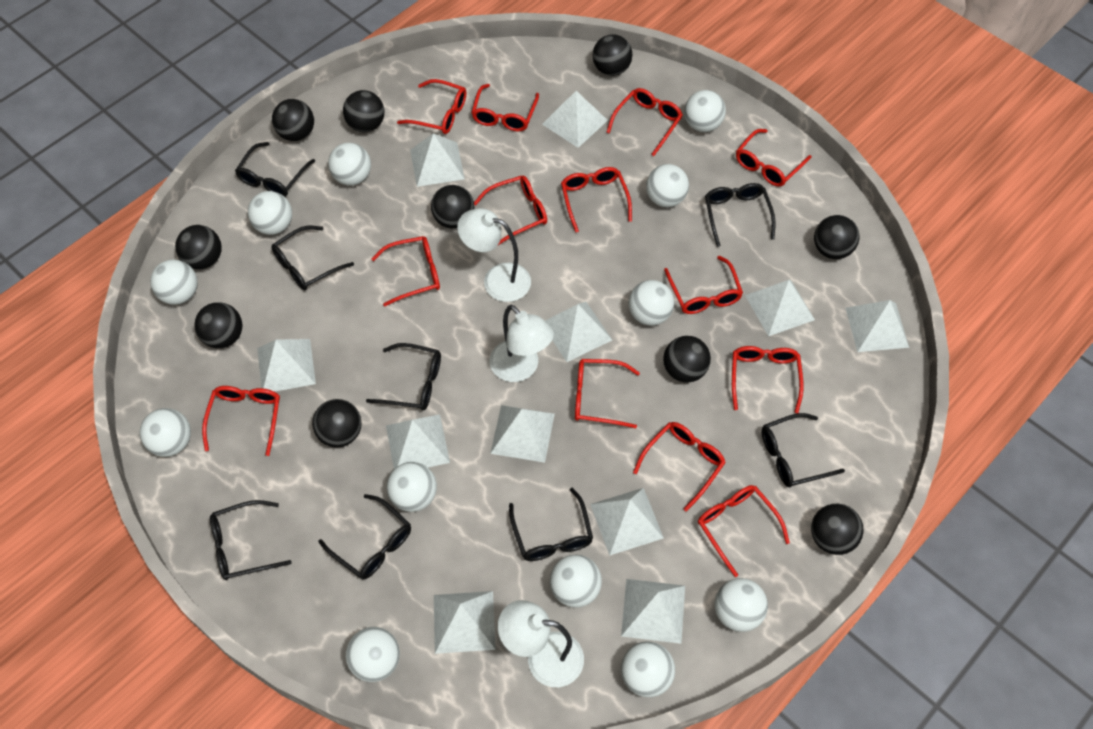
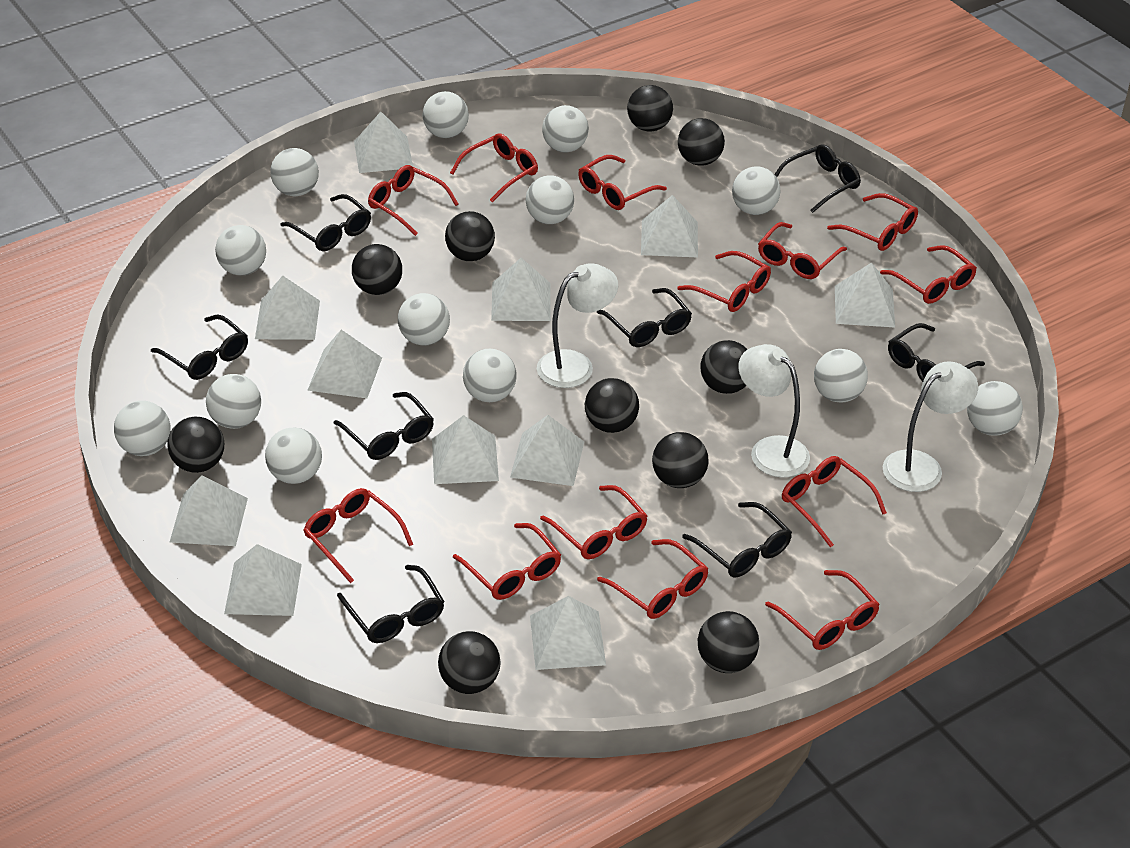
white ball: 12 -> 13

